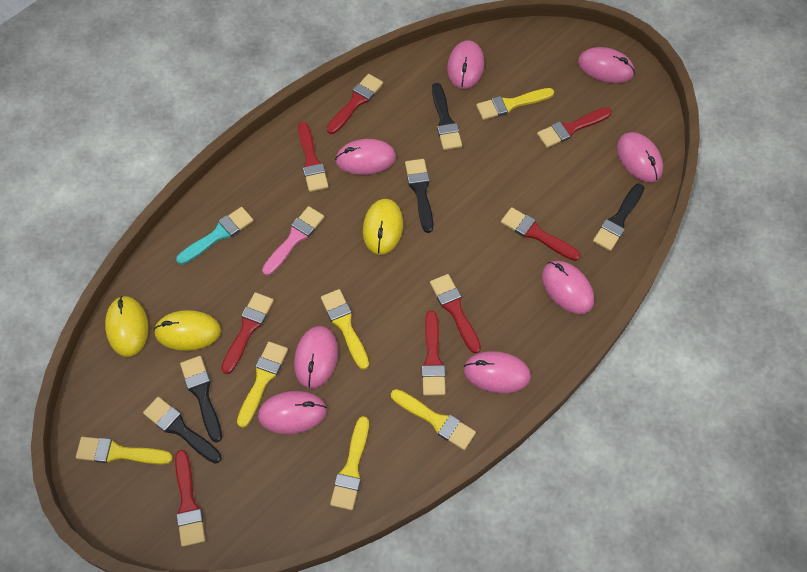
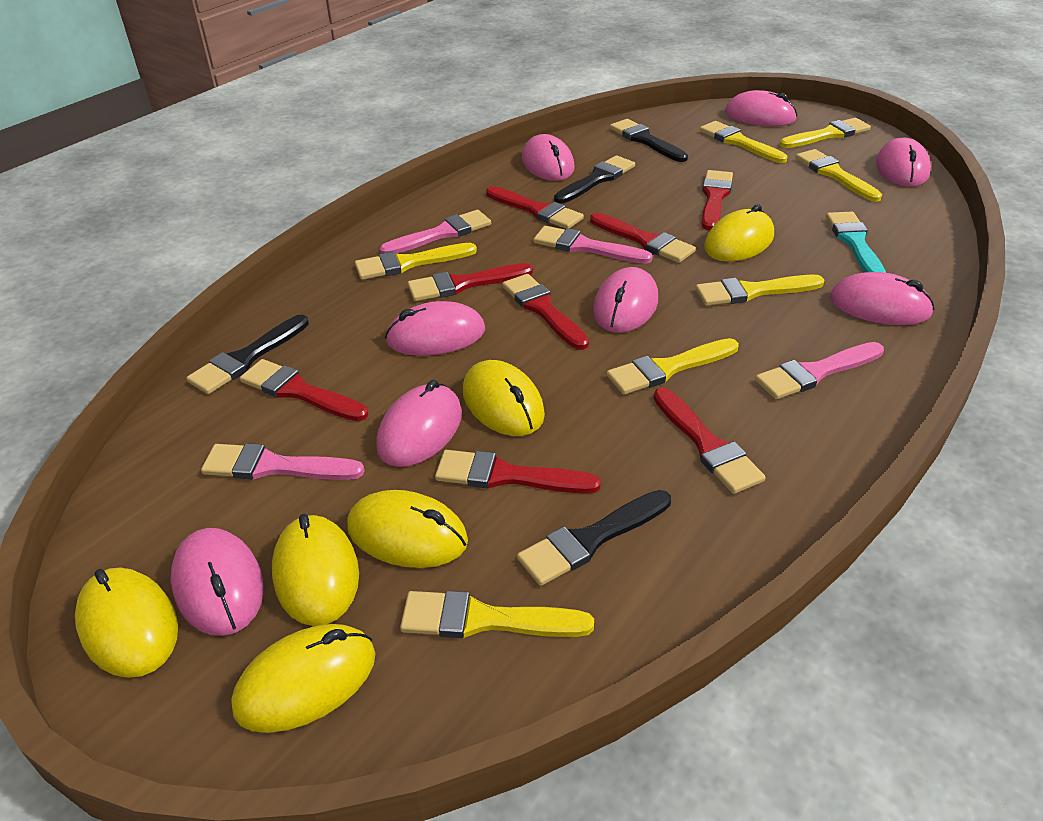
black brush: 5 -> 4
pink brush: 1 -> 4
yellow brush: 6 -> 7
yellow mouse: 3 -> 6

